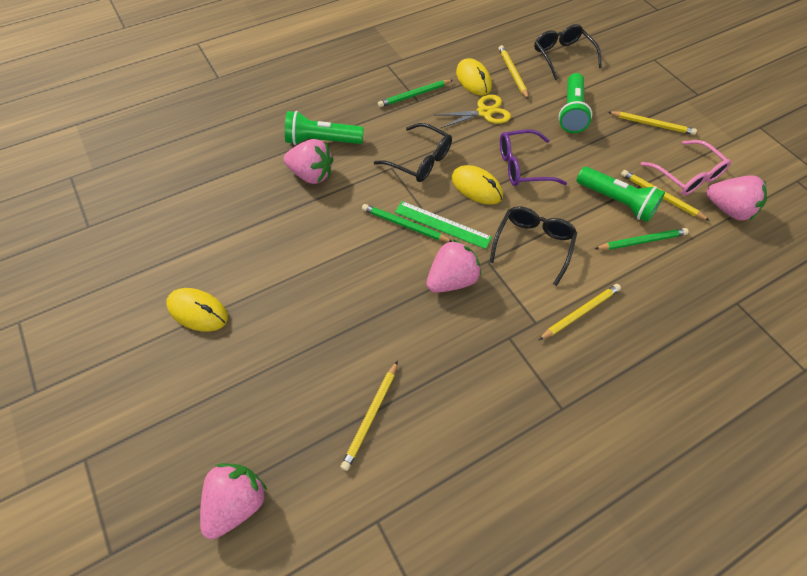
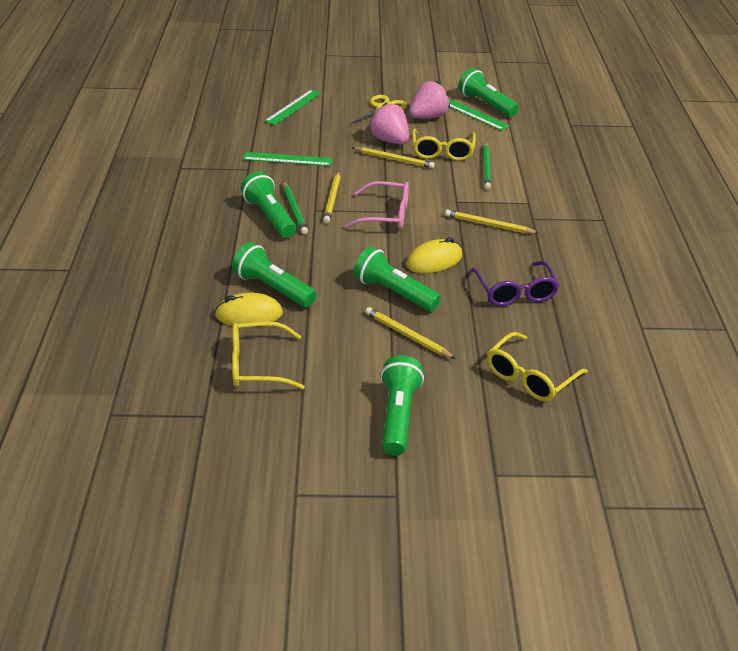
black glasses: 3 -> 0
green flashlight: 3 -> 5
green pencil: 3 -> 2
green ruler: 1 -> 3
pink strawberry: 4 -> 2
yellow glasses: 0 -> 3
yellow mouse: 3 -> 2
yellow pencil: 5 -> 4

